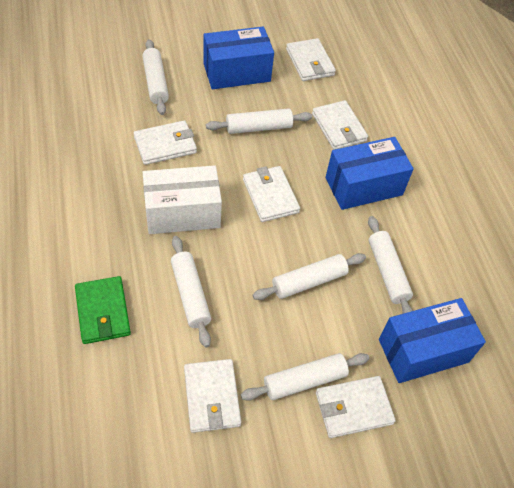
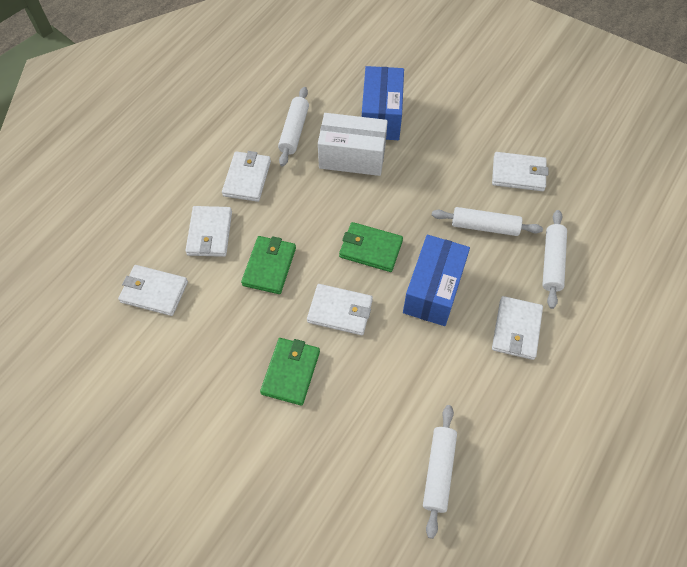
blue box: 3 -> 2
green wallet: 1 -> 3
white rolling pin: 6 -> 4

